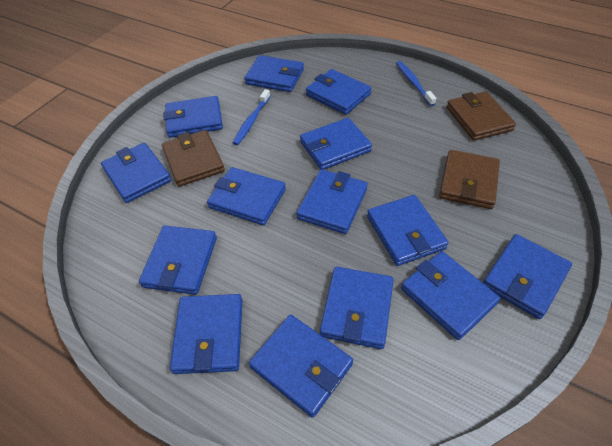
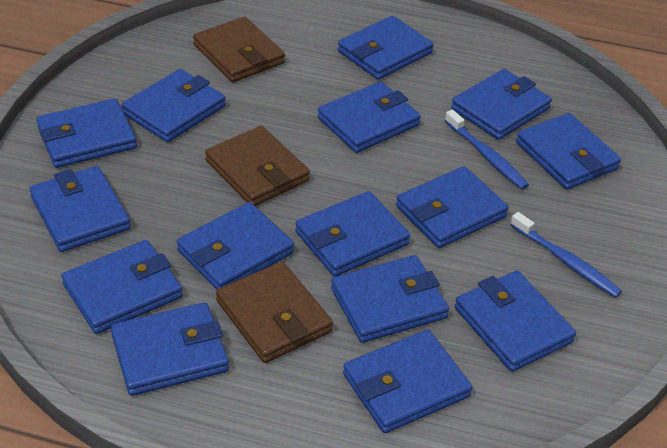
blue wallet: 14 -> 15

